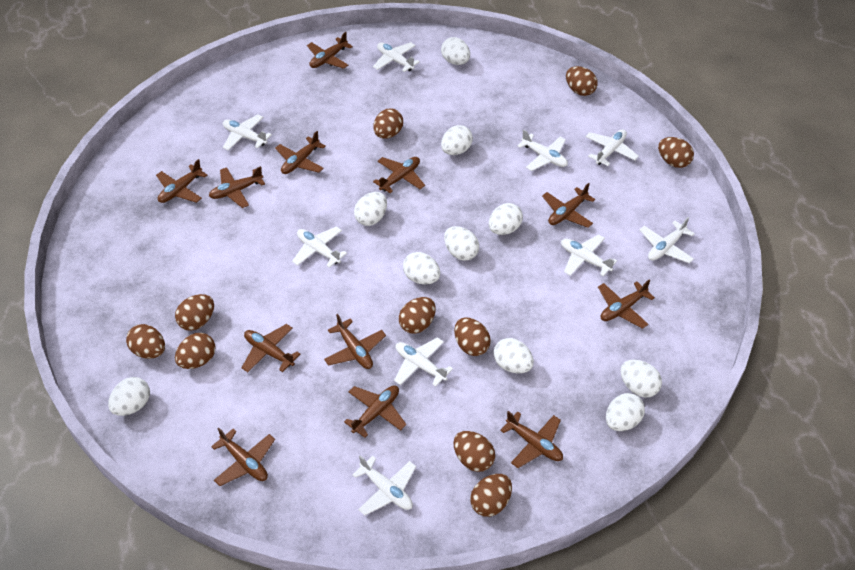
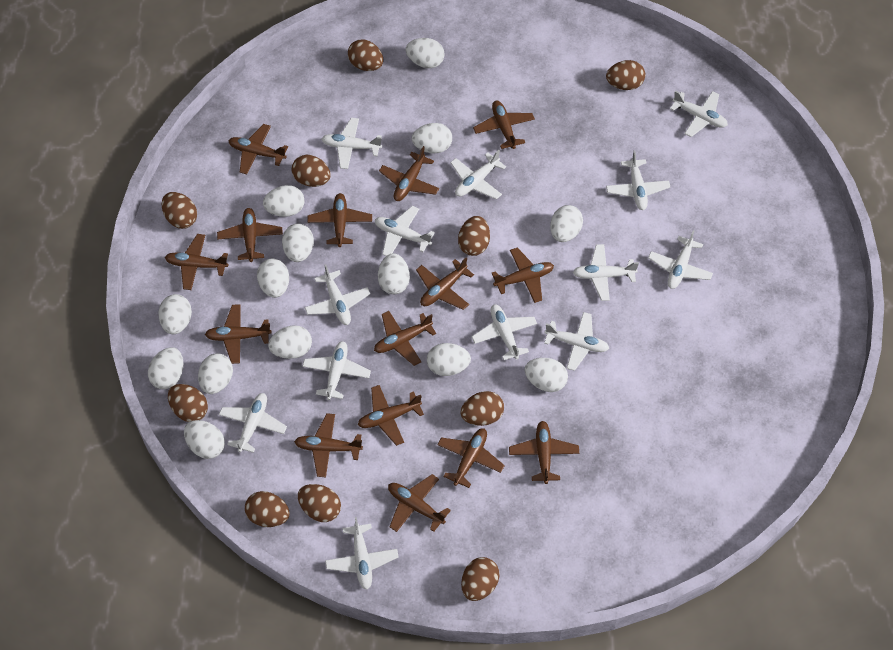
brown plane: 12 -> 15
white egg: 10 -> 14
white plane: 9 -> 13

